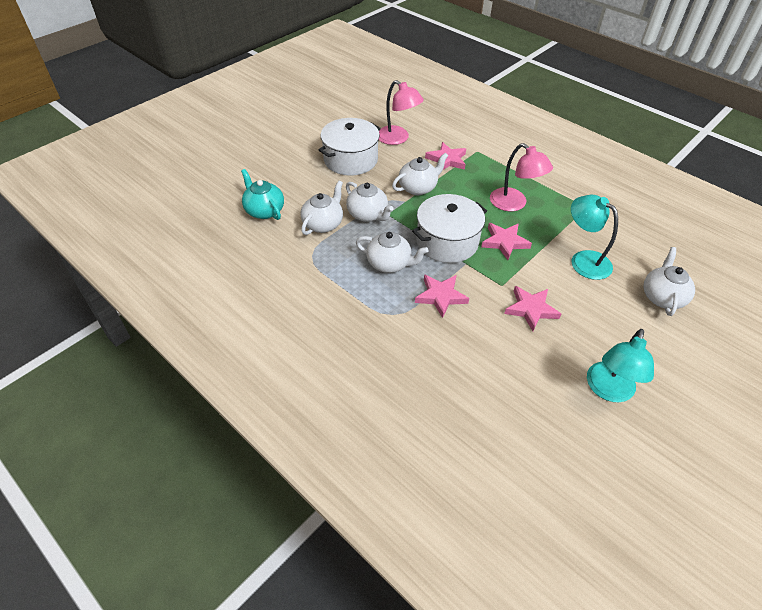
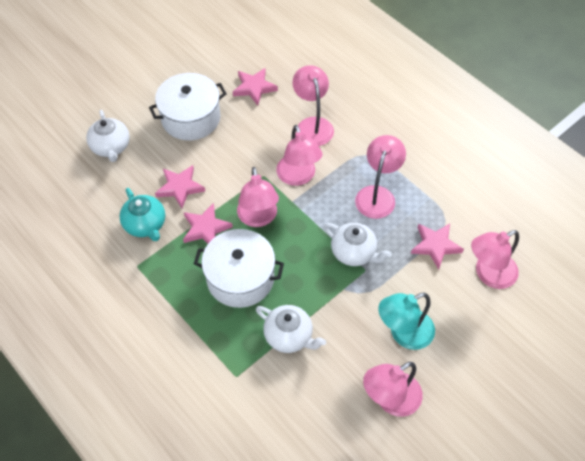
pink lamp: 2 -> 6
turquoise lamp: 2 -> 1
white teapot: 5 -> 3

